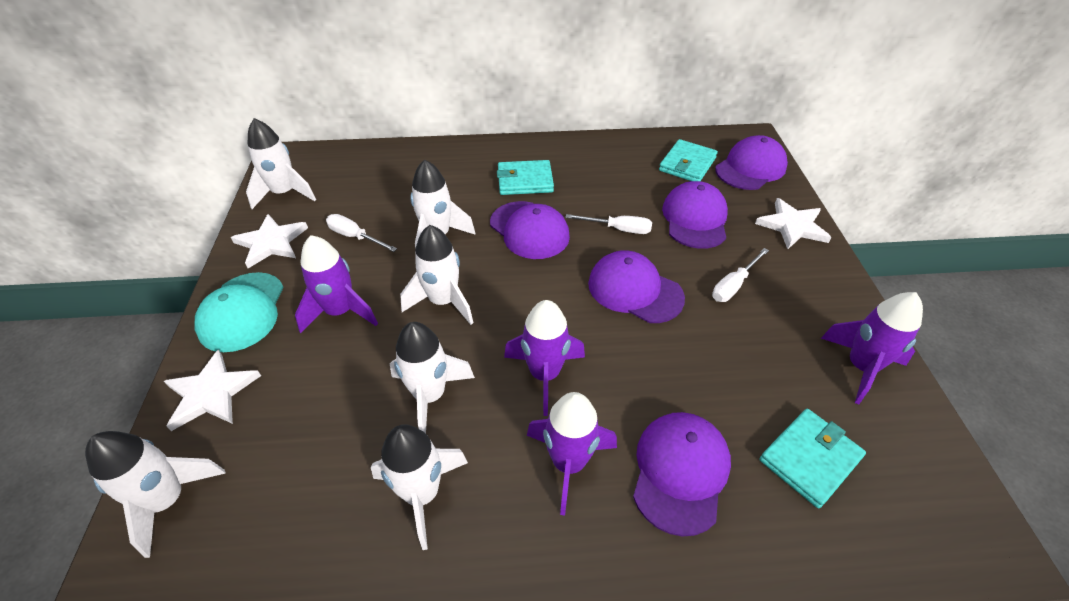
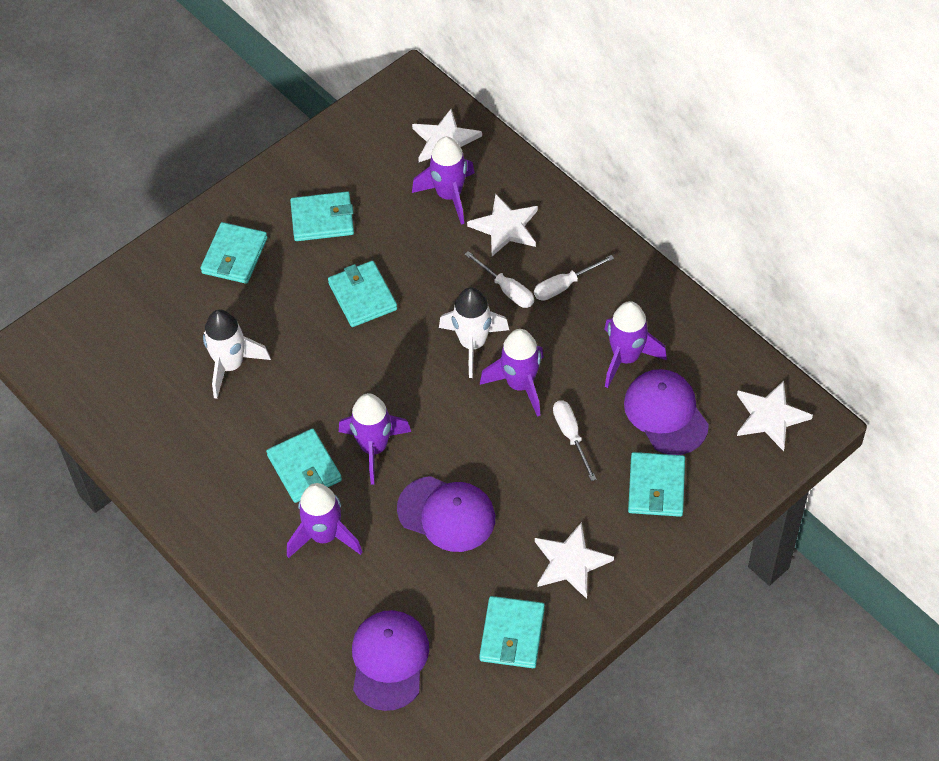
purple cap: 5 -> 3
purple rocket: 4 -> 5
turquoise cap: 1 -> 0
turquoise wallet: 3 -> 6
white rocket: 6 -> 2
white star: 3 -> 4

